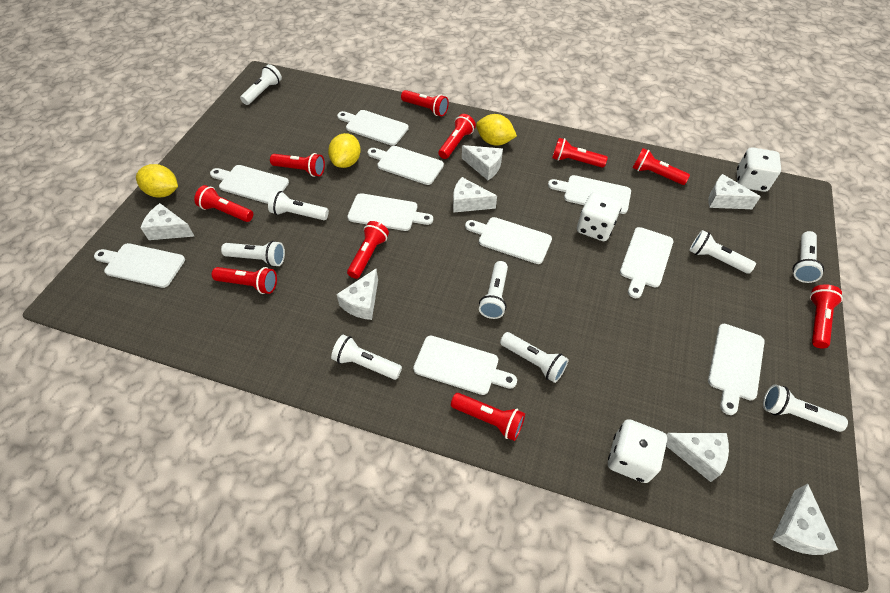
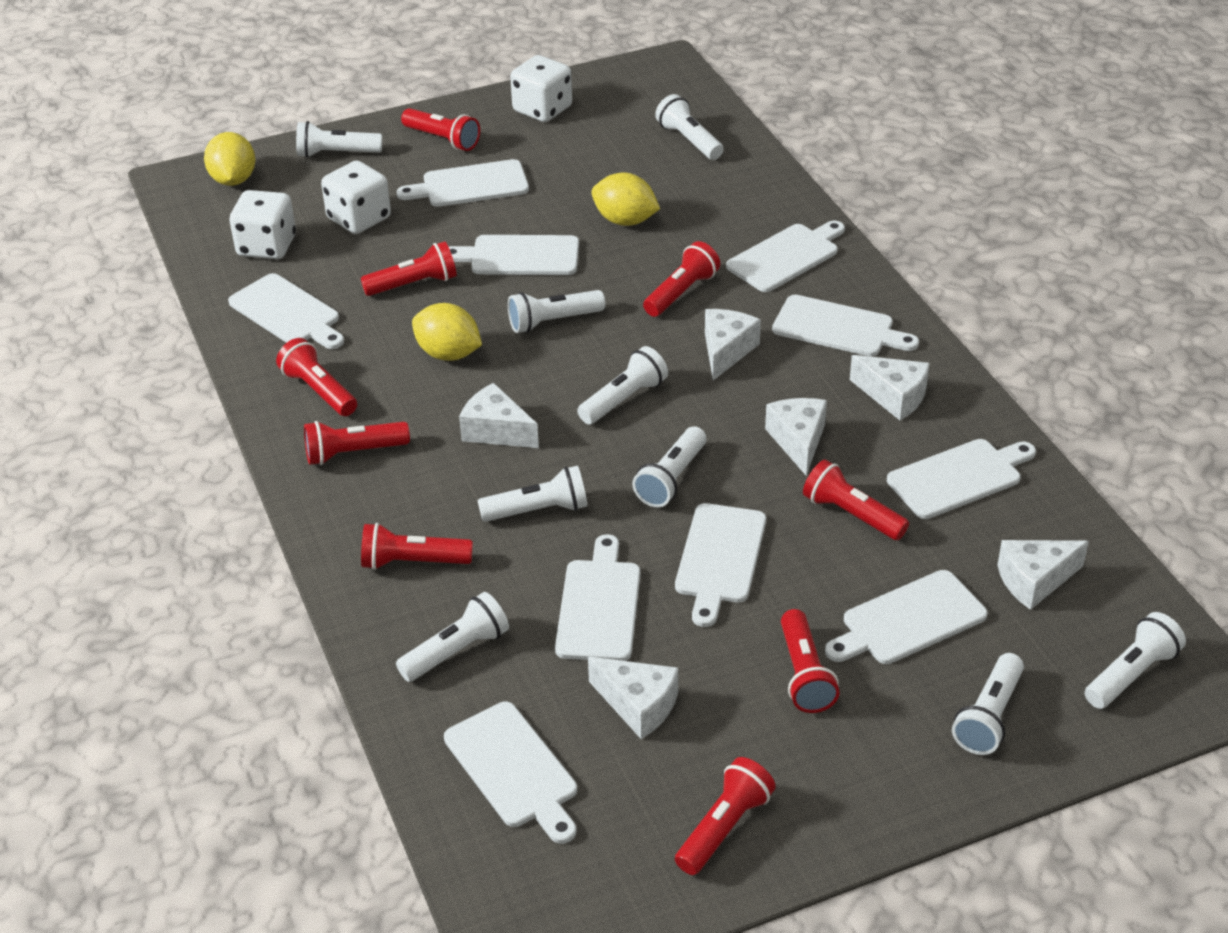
red flashlight: 10 -> 9
white cheese: 7 -> 6

